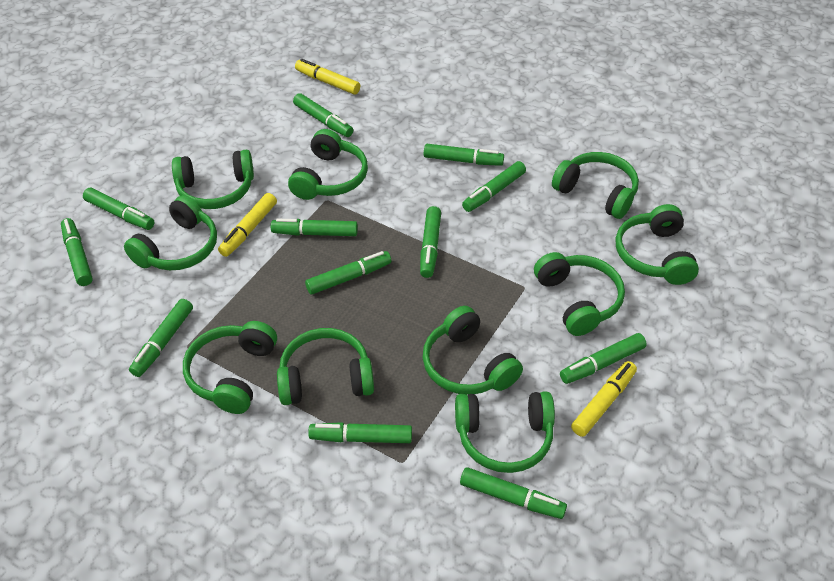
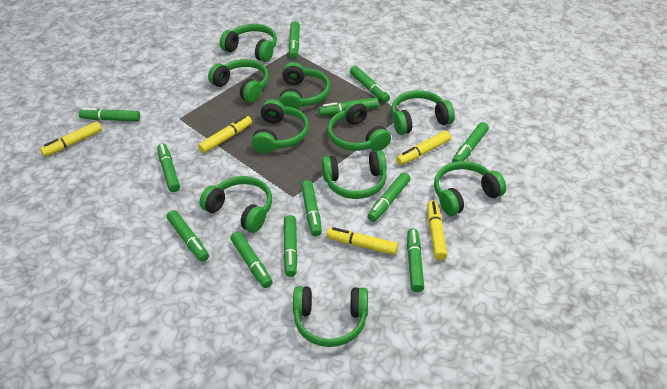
yellow marker: 3 -> 5

